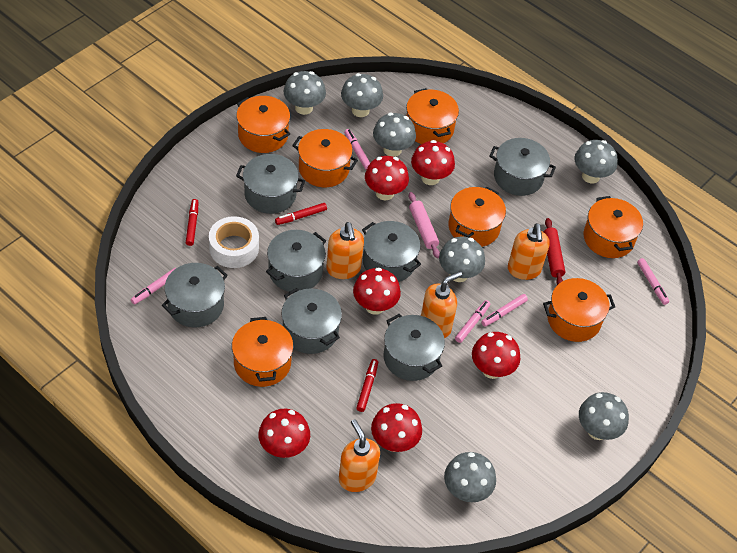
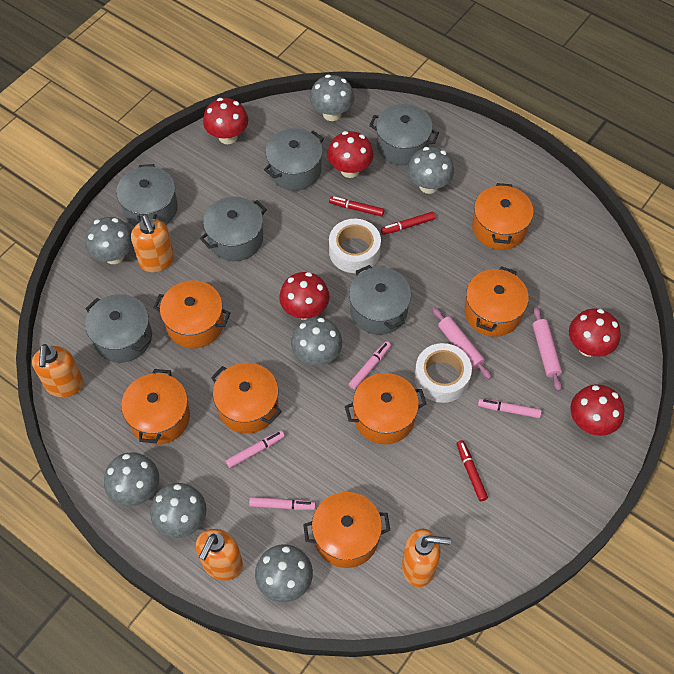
grey pot: 7 -> 6
pink marker: 5 -> 4
pink rolling pin: 1 -> 2
red mushroom: 6 -> 5
red rolling pin: 1 -> 0
white tape: 1 -> 2

